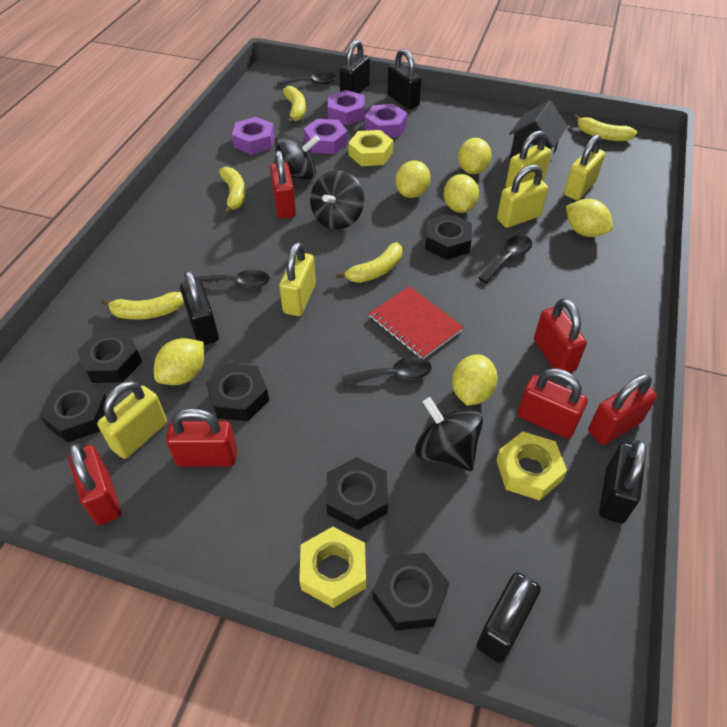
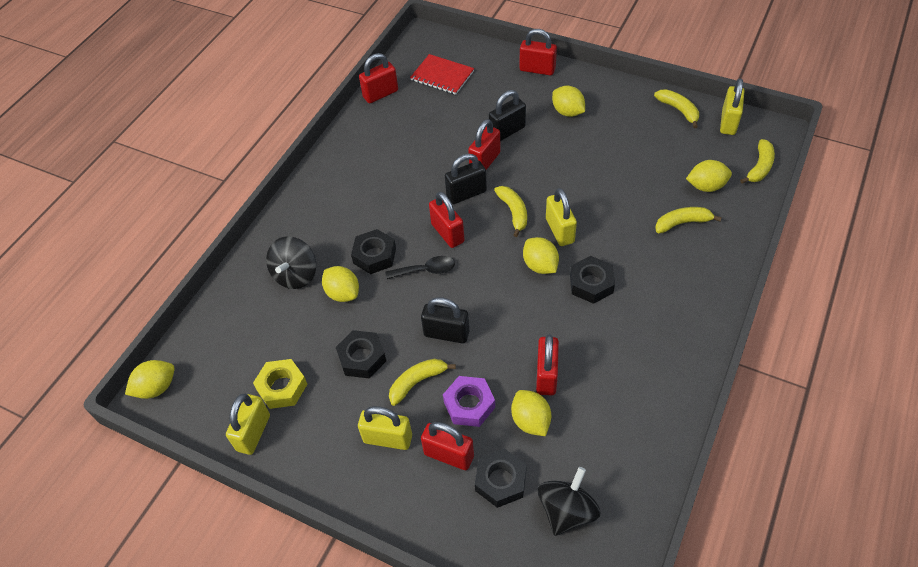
black house: 1 -> 0
black nut: 6 -> 4
black padlock: 5 -> 3
black spinning top: 3 -> 2
black spoon: 4 -> 1
purple nut: 4 -> 1
yellow nut: 3 -> 1
yellow padlock: 5 -> 4

